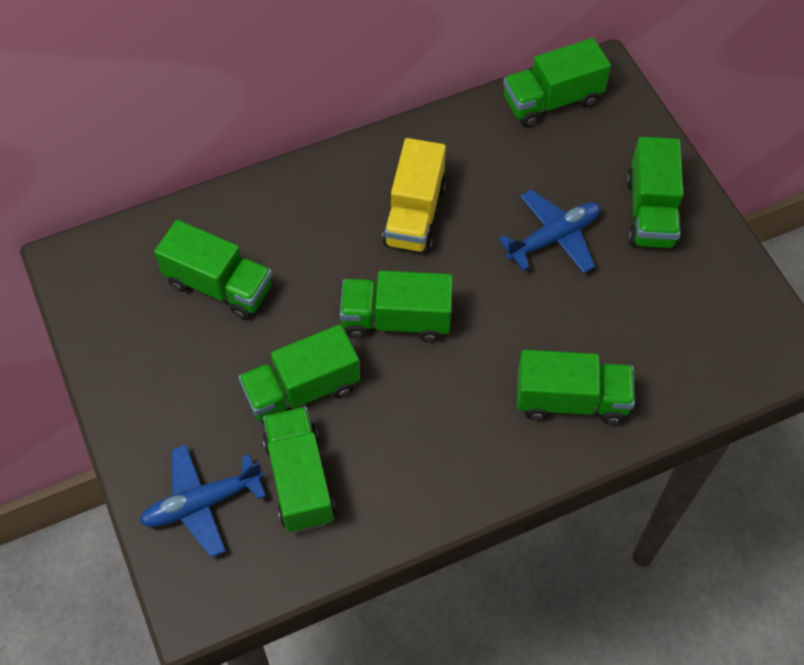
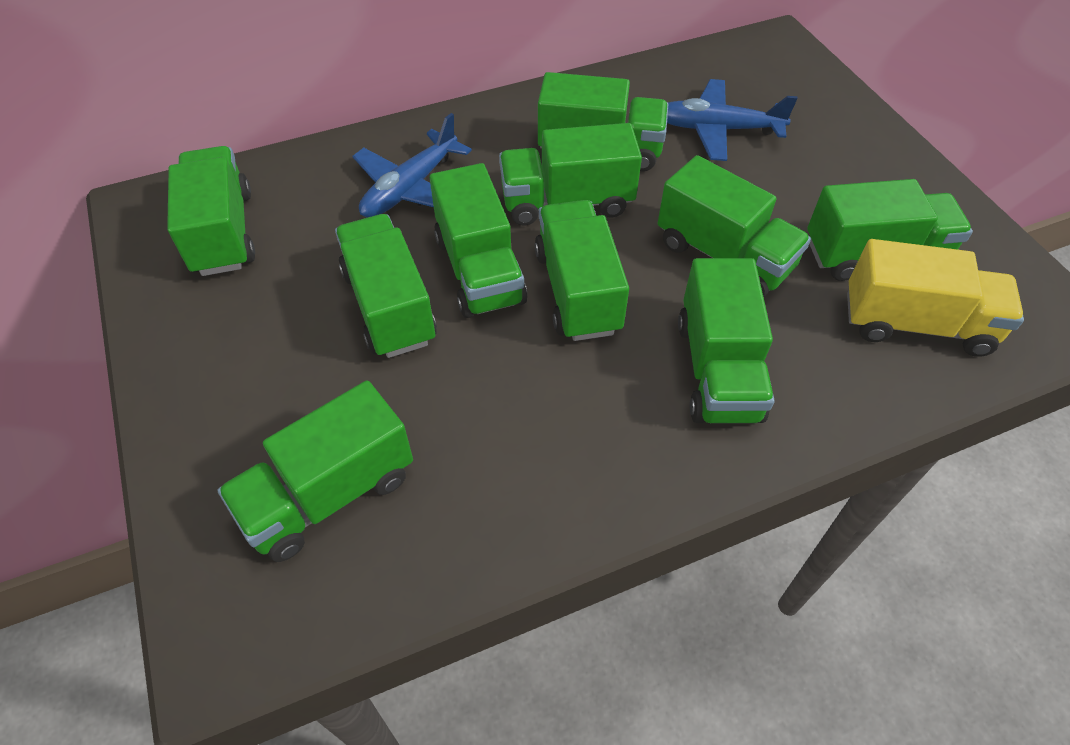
green truck: 7 -> 10

